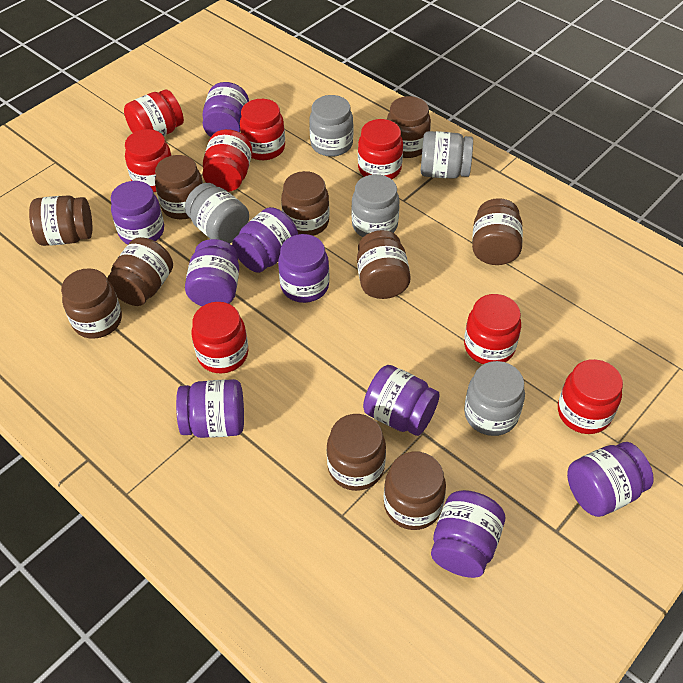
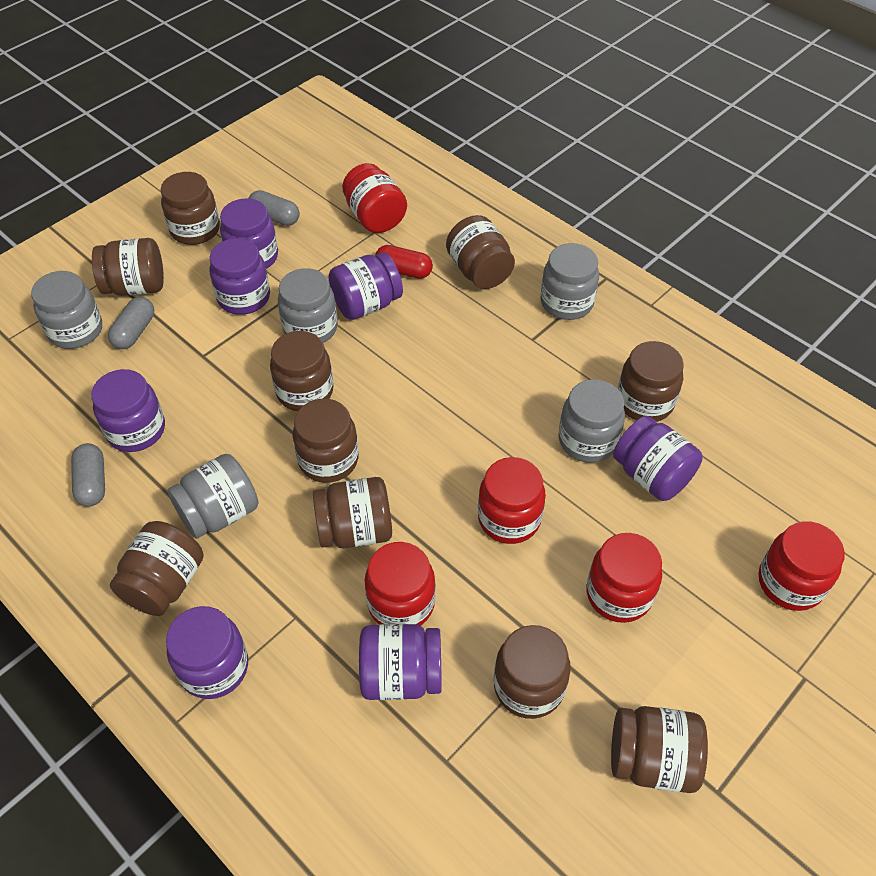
grey capsule: 0 -> 3
purple jar: 9 -> 7
red capsule: 0 -> 1
red jar: 8 -> 5

